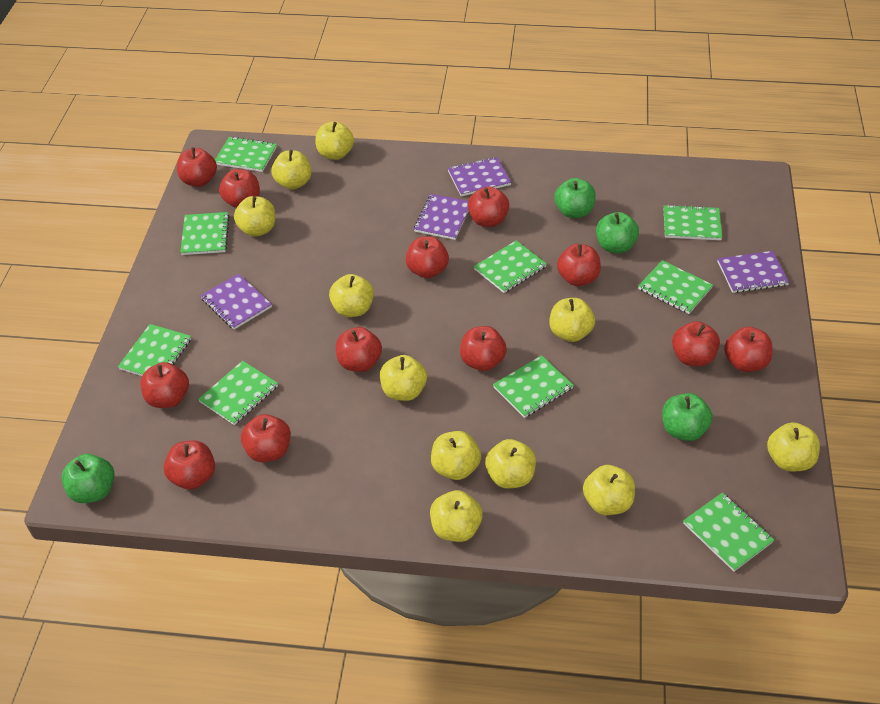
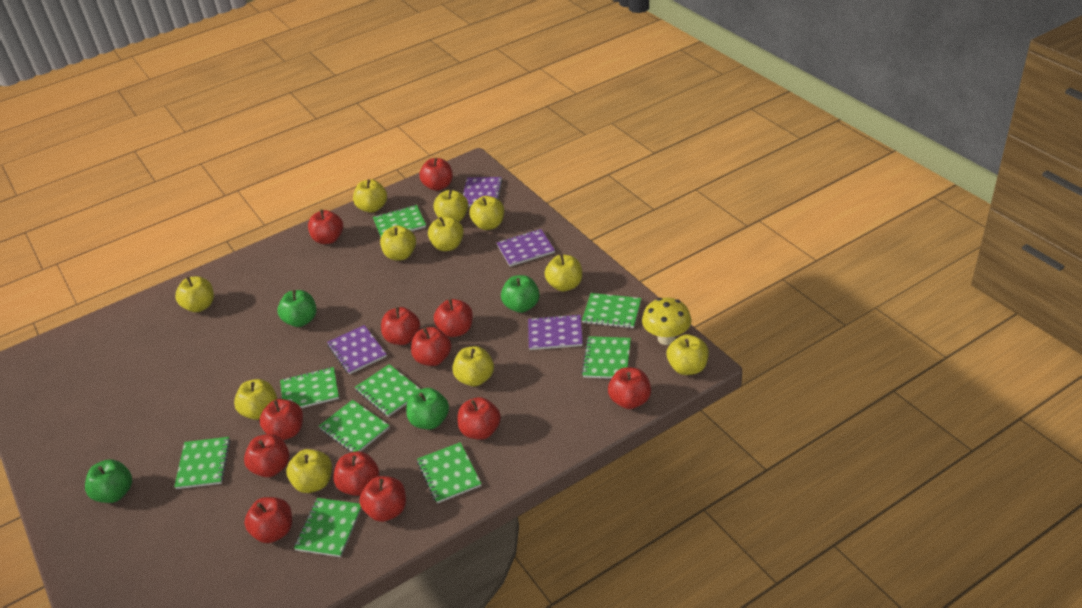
yellow mushroom: 0 -> 1

